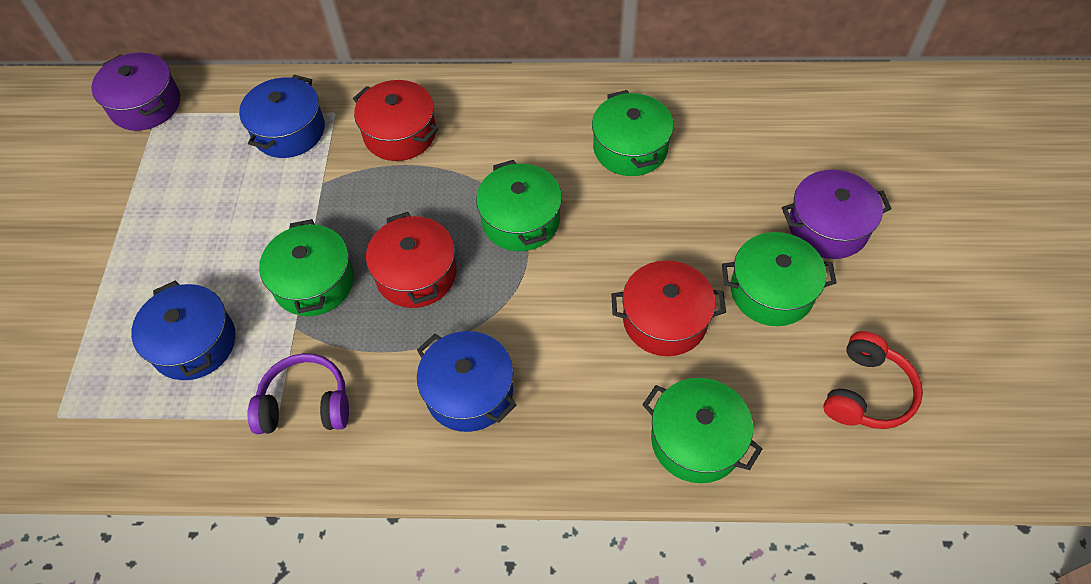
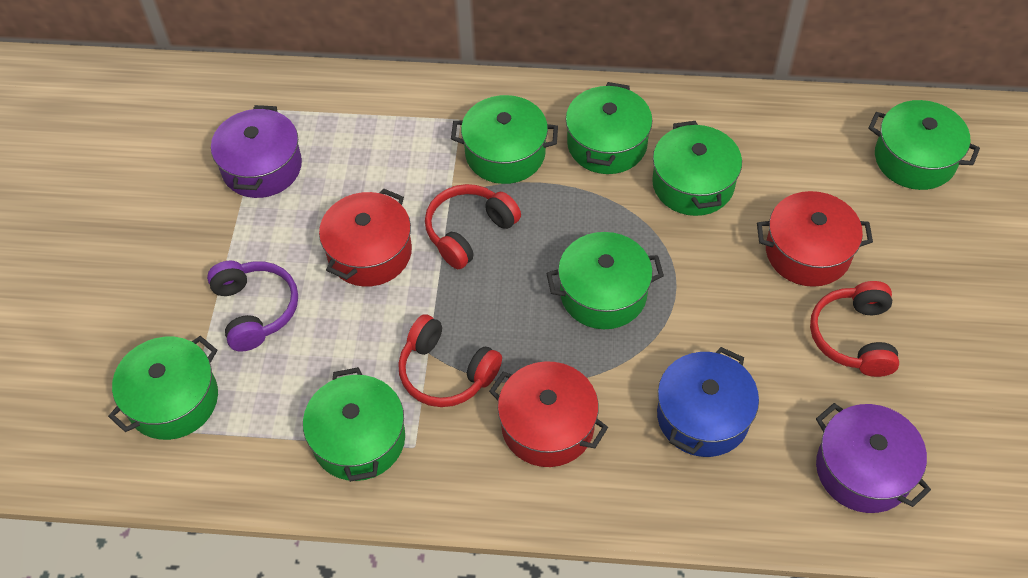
blue pot: 3 -> 1
green pot: 5 -> 7
red headphones: 1 -> 3

